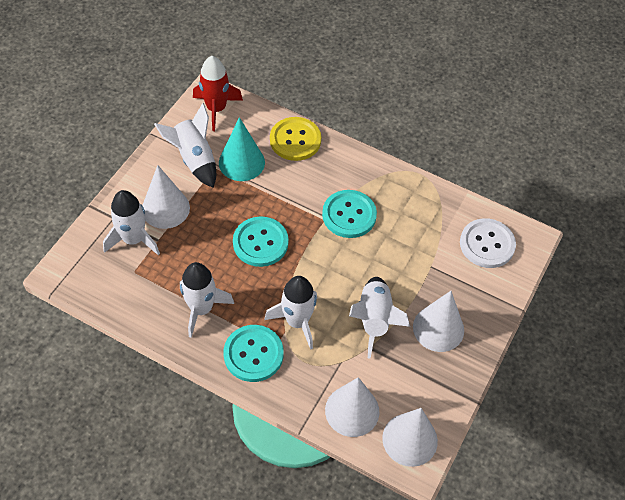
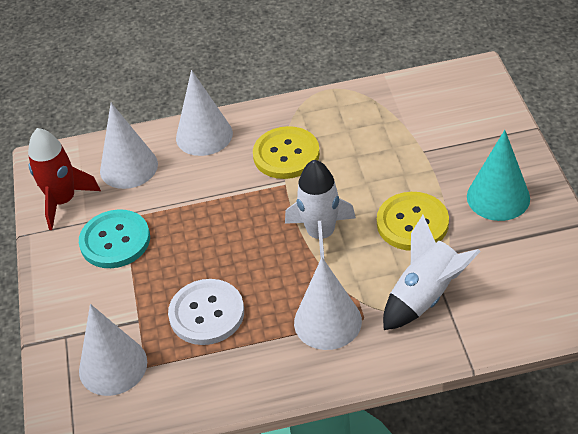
turquoise button: 3 -> 1
white rocket: 5 -> 2
yellow button: 1 -> 2

